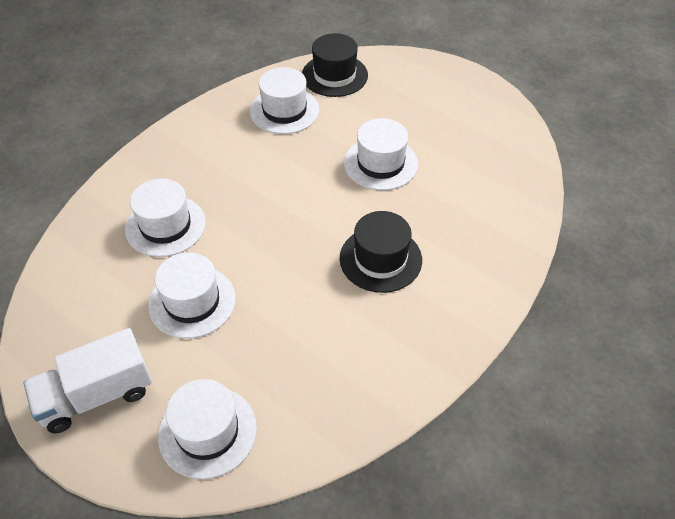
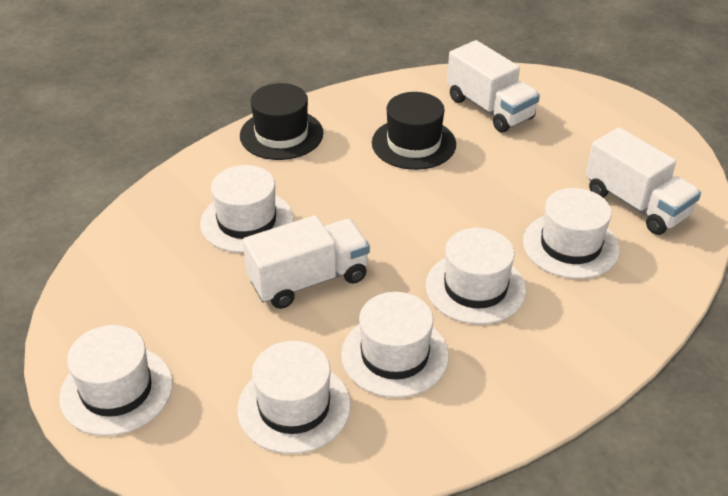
white hat: 5 -> 6
white truck: 1 -> 3

